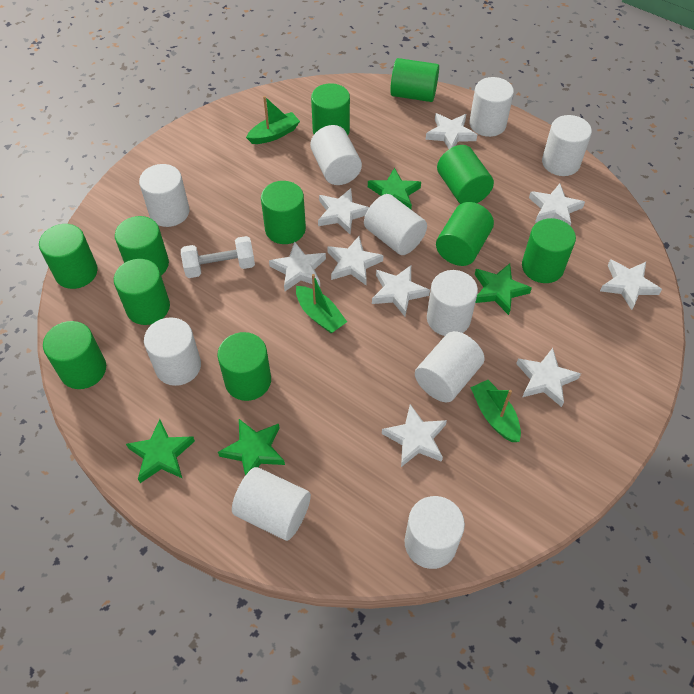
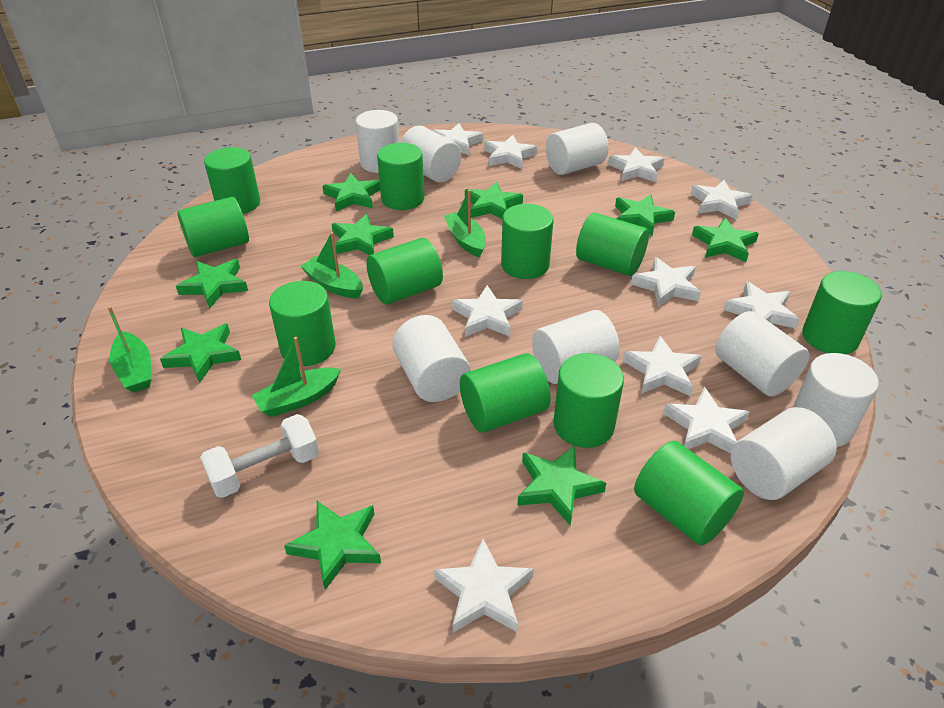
green boat: 3 -> 4
green star: 4 -> 9
white cylinder: 10 -> 8
white star: 9 -> 10

